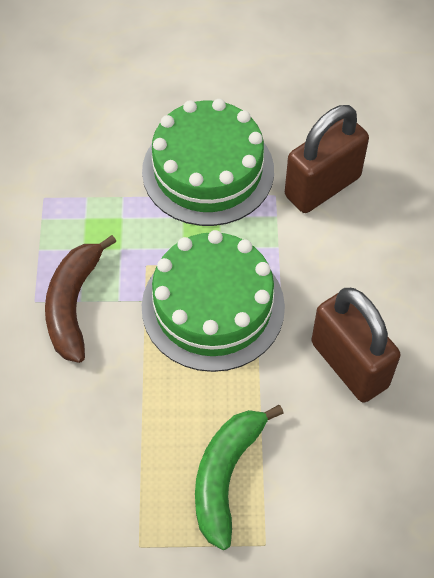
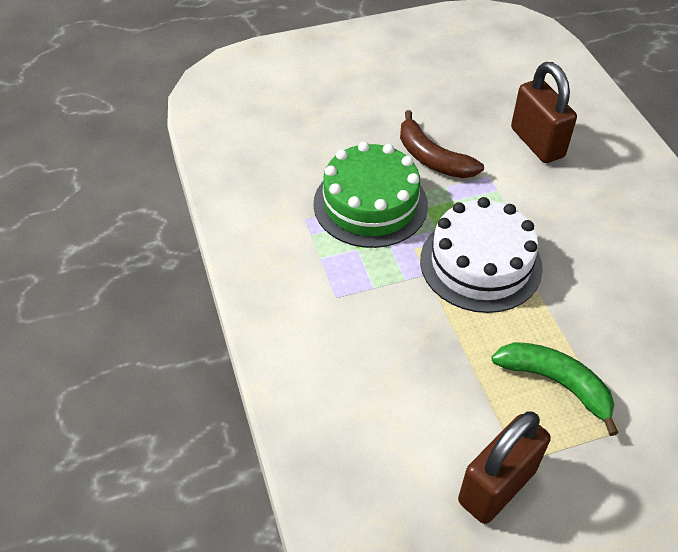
green cake: 2 -> 1
white cake: 0 -> 1

